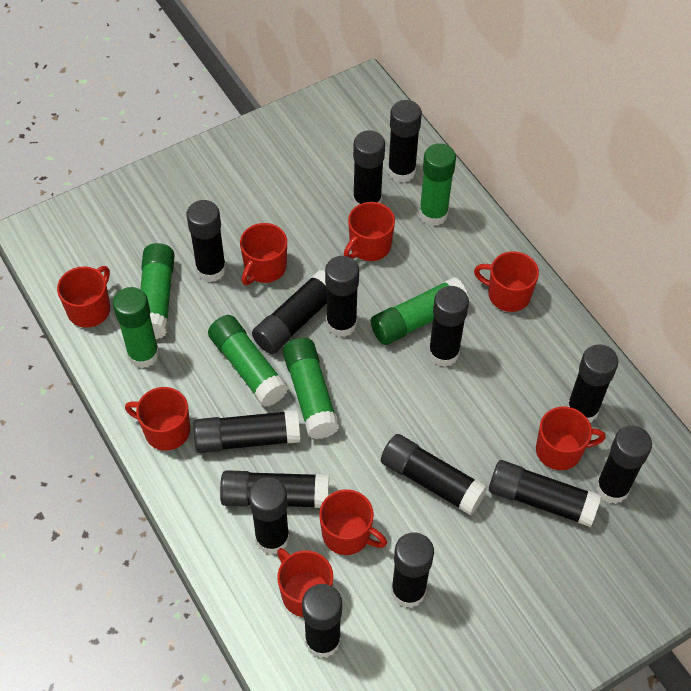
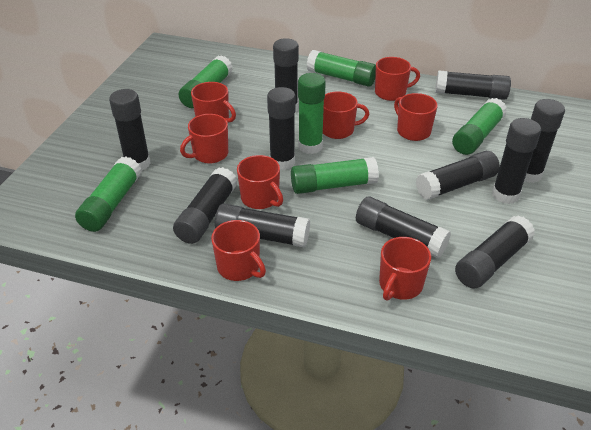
black glue stick: 15 -> 11

